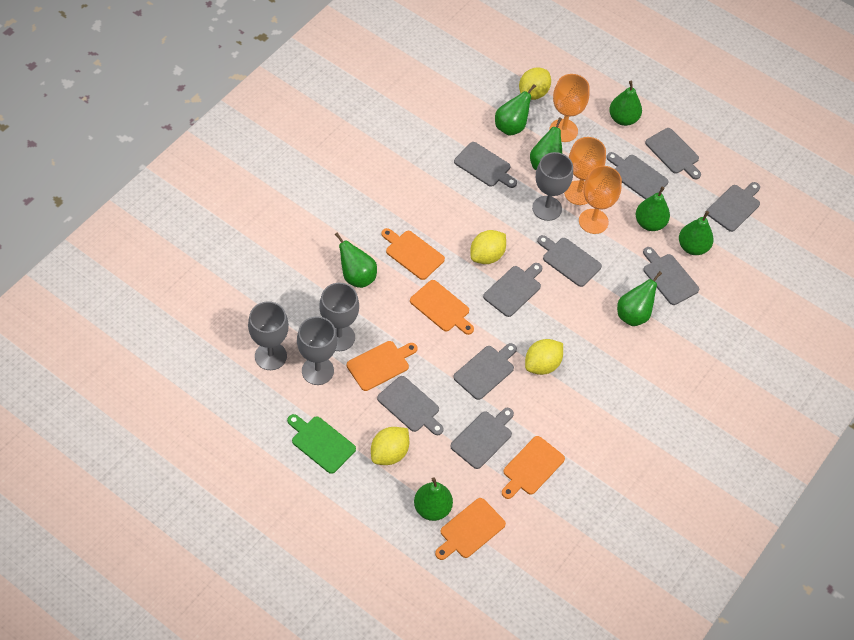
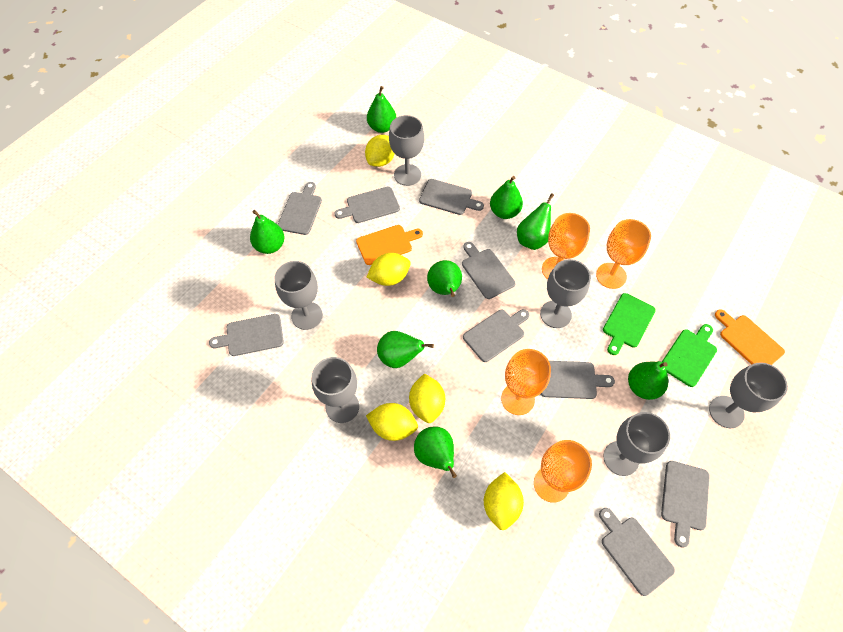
green cutting board: 1 -> 2
grey cutting board: 10 -> 9
grey goblet: 4 -> 6
orange cutting board: 5 -> 2
orange goblet: 3 -> 4
yellow lemon: 4 -> 5

